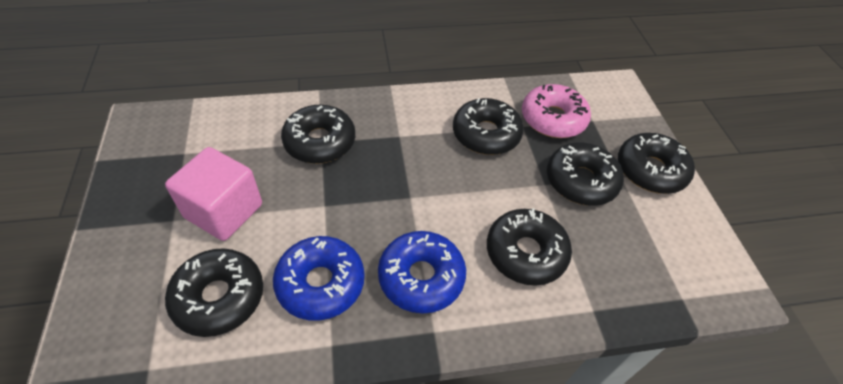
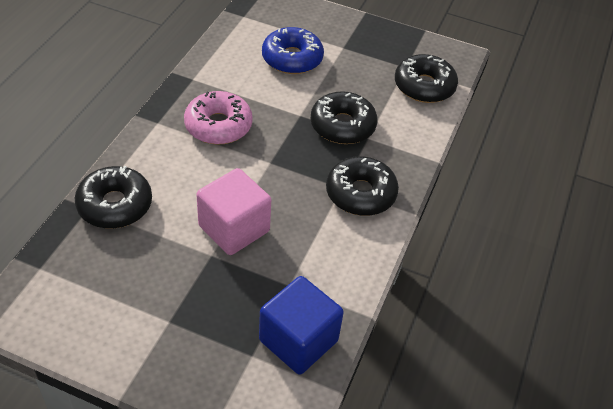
black donut: 6 -> 4
blue cube: 0 -> 1
blue donut: 2 -> 1

